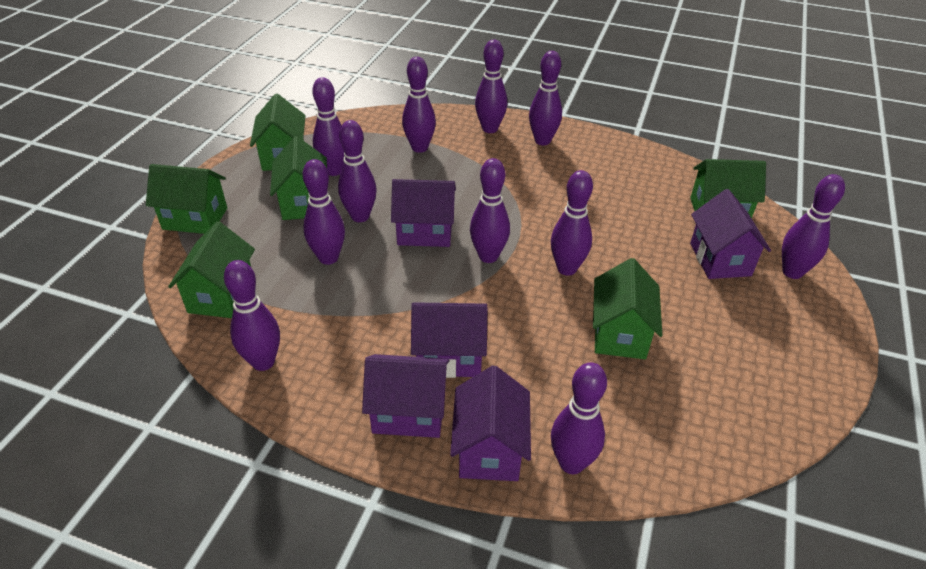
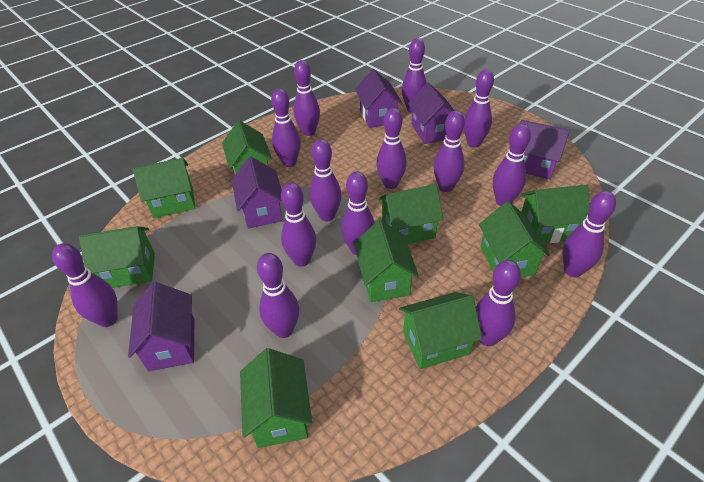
green house: 6 -> 9
purple bowling pin: 11 -> 14

